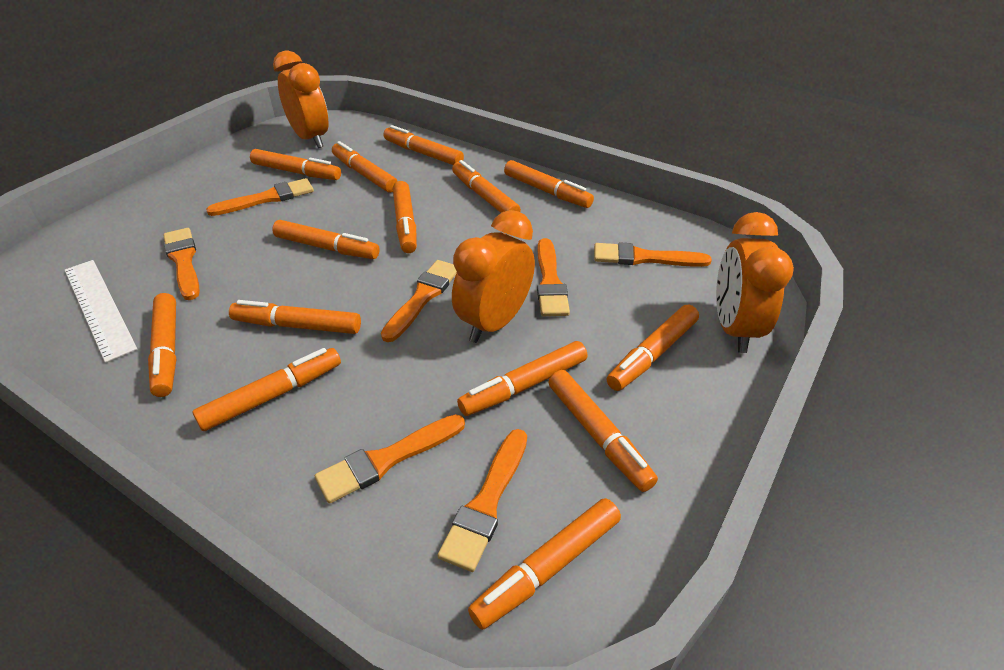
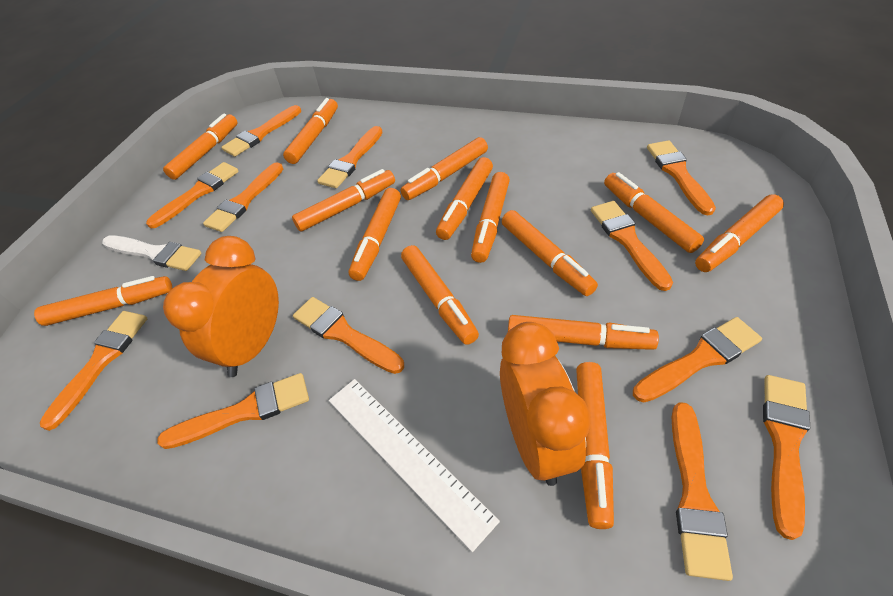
orange brush: 7 -> 12
orange clock: 3 -> 2
white brush: 0 -> 1

